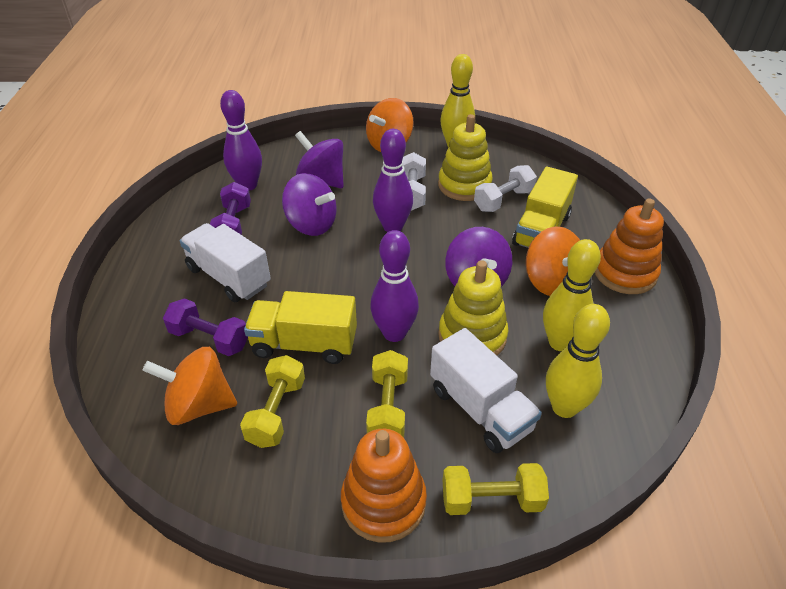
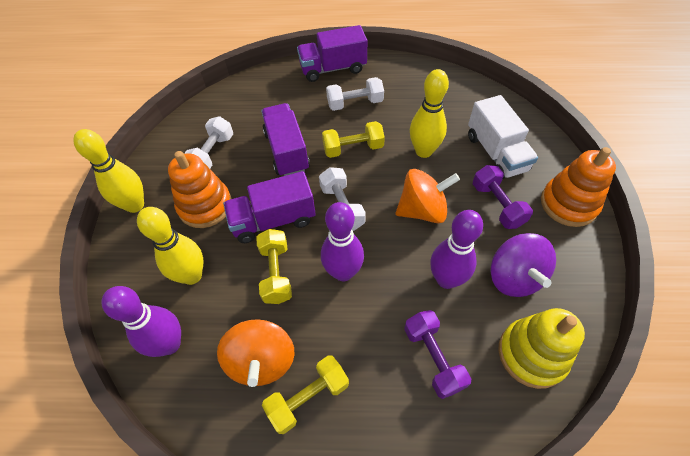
orange spinning top: 3 -> 2
purple spinning top: 3 -> 1
purple truck: 0 -> 3
white dumbbell: 2 -> 3
white truck: 2 -> 1
yellow stacking toy: 2 -> 1
yellow truck: 2 -> 0

